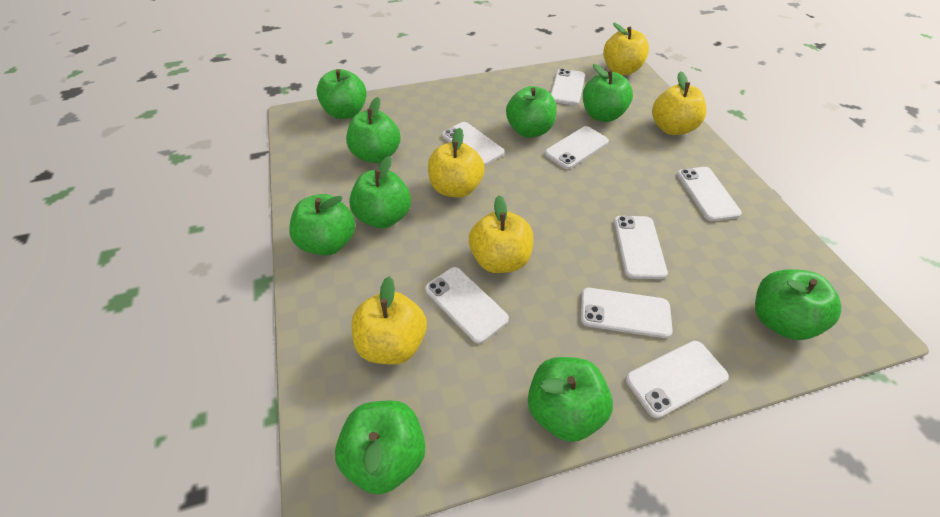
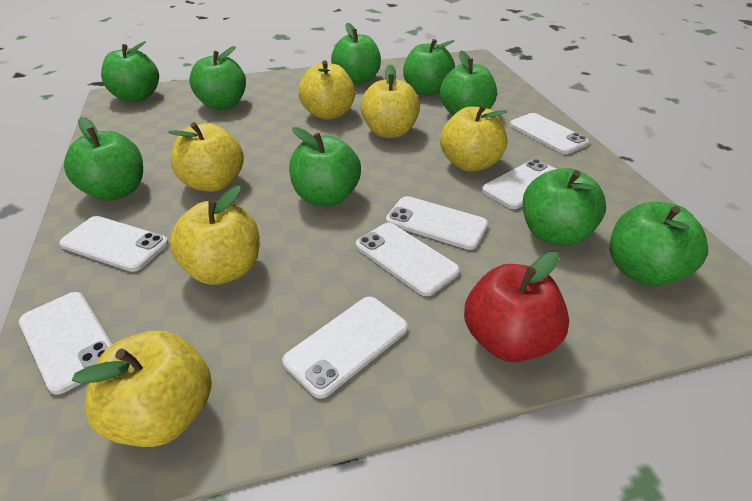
red apple: 0 -> 1
white phone: 8 -> 7
yellow apple: 5 -> 6

